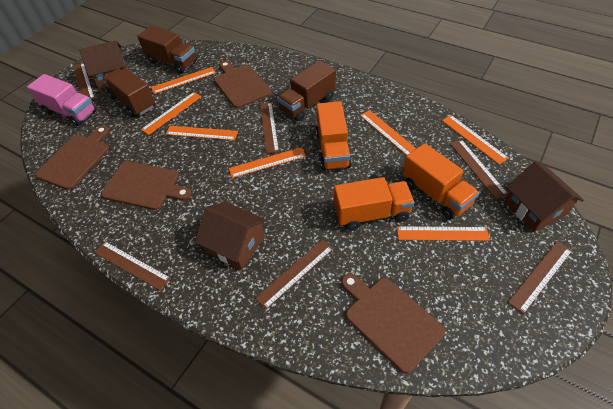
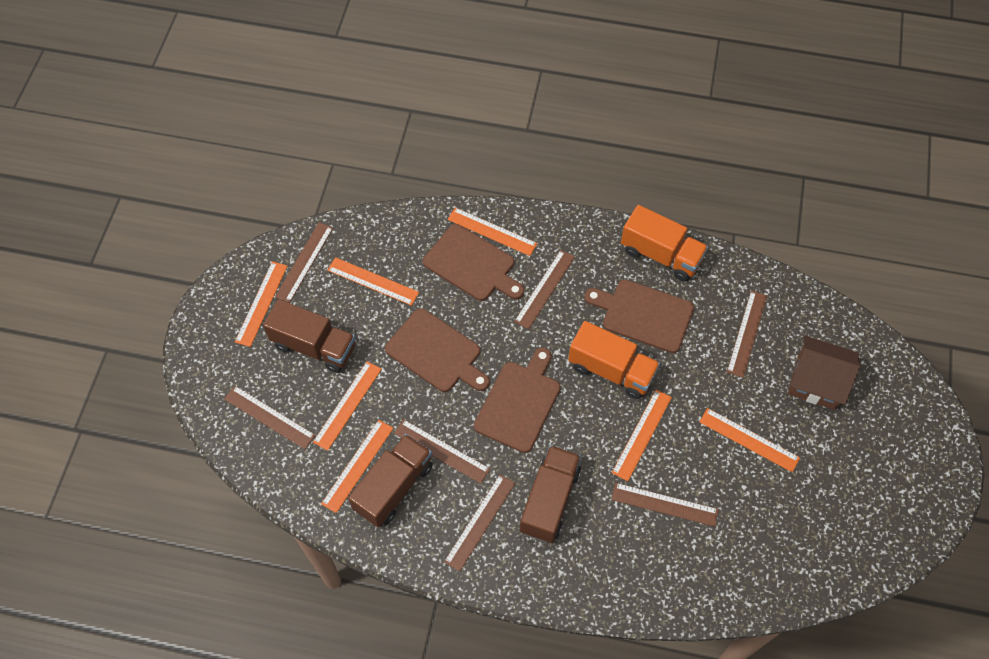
brown house: 3 -> 1
brown ruler: 6 -> 7
orange truck: 3 -> 2
pink truck: 1 -> 0

